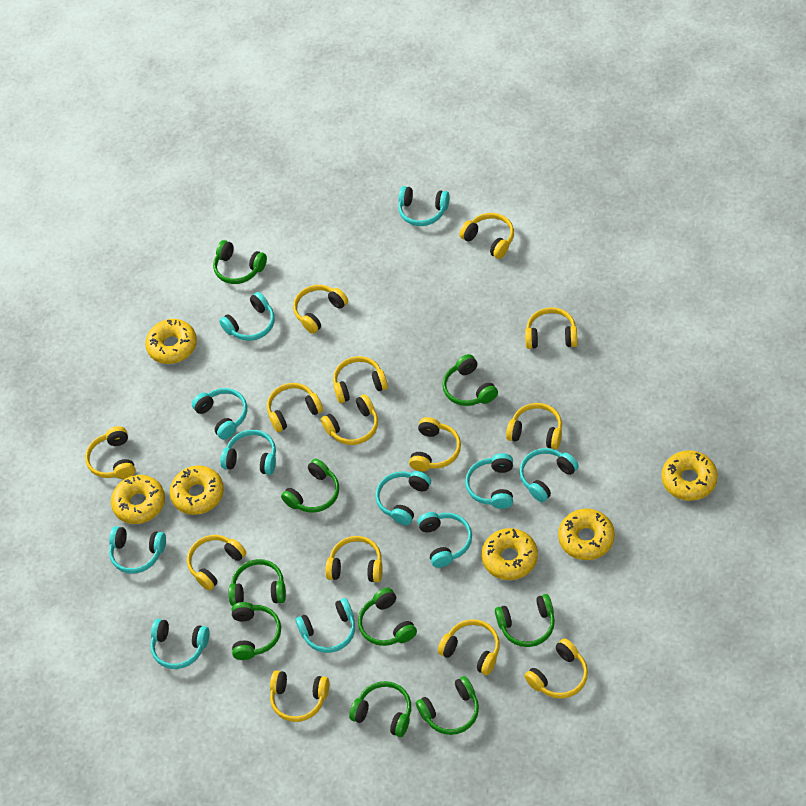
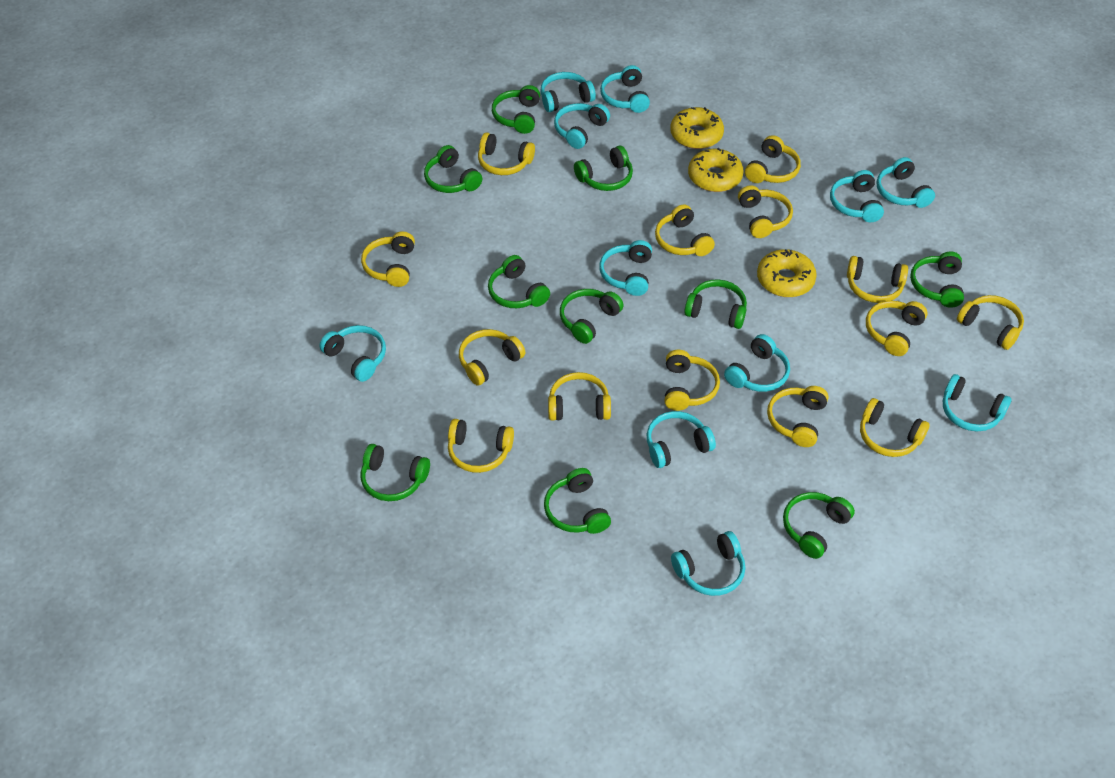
green headphones: 9 -> 10
yellow donut: 6 -> 3

